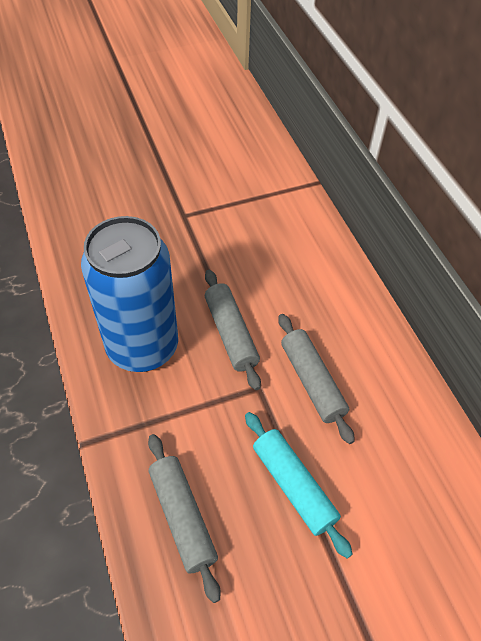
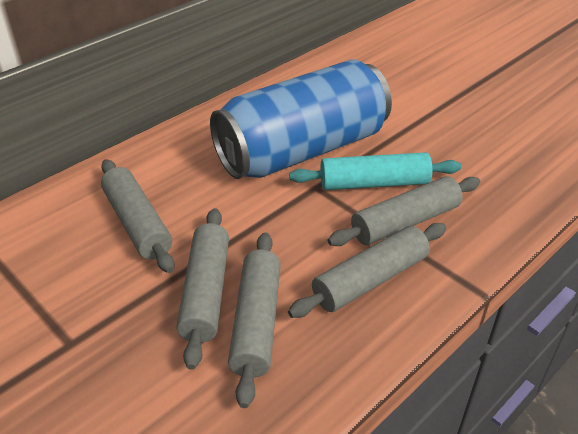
grey rolling pin: 3 -> 5

